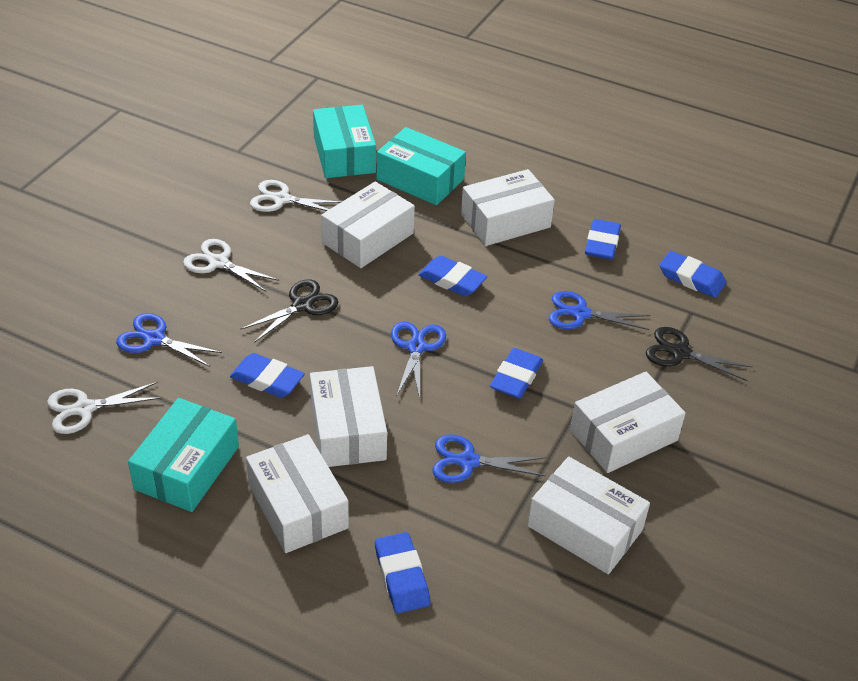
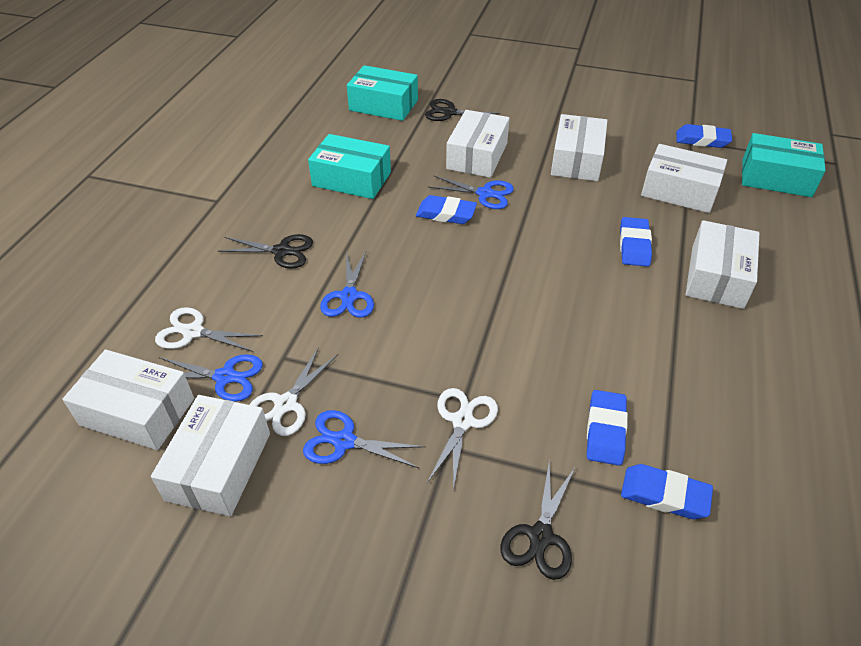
black scissors: 2 -> 3
blue eraser: 6 -> 5

